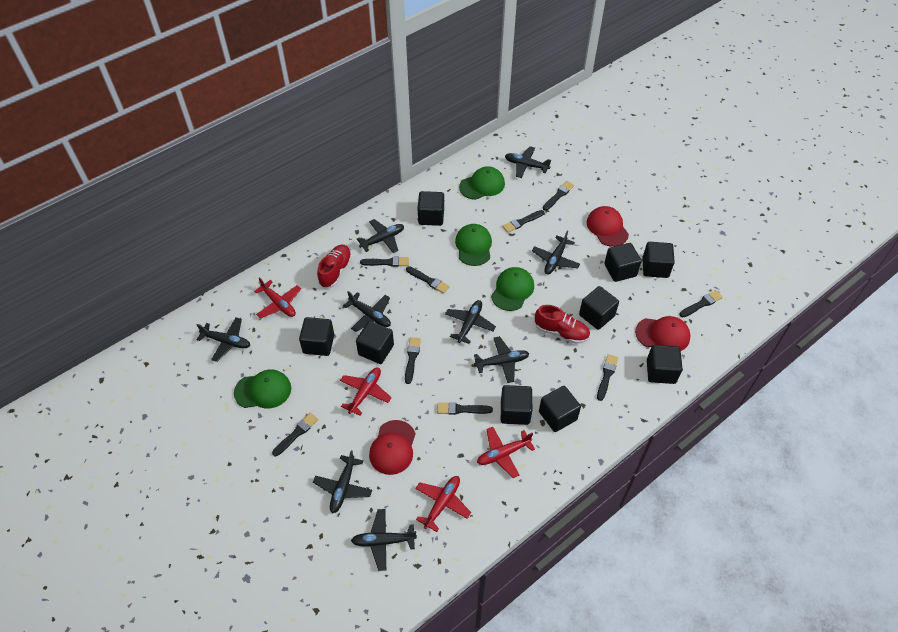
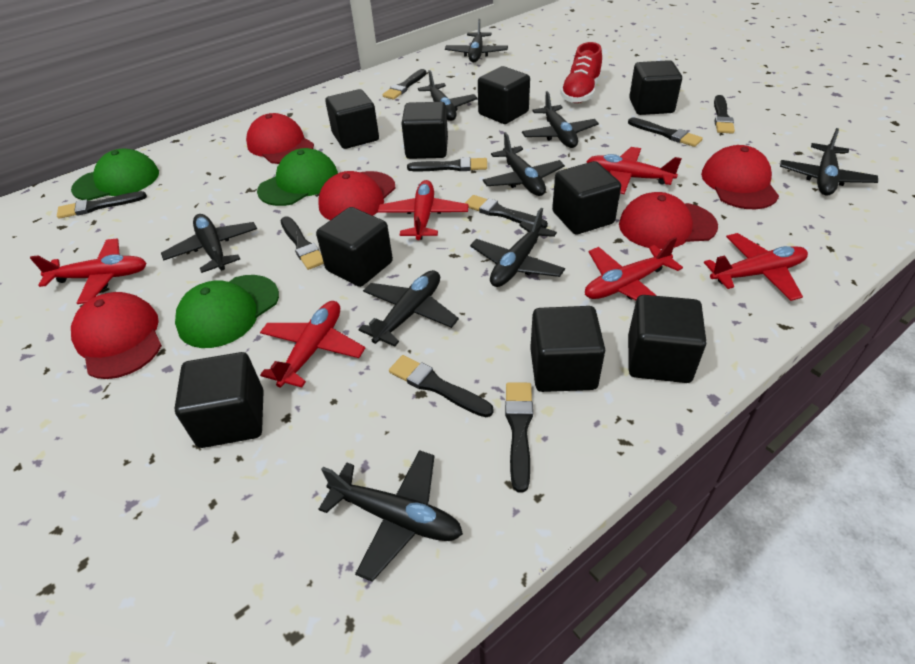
green cap: 4 -> 3
red cap: 3 -> 5
red plane: 4 -> 6
red shoe: 2 -> 1

